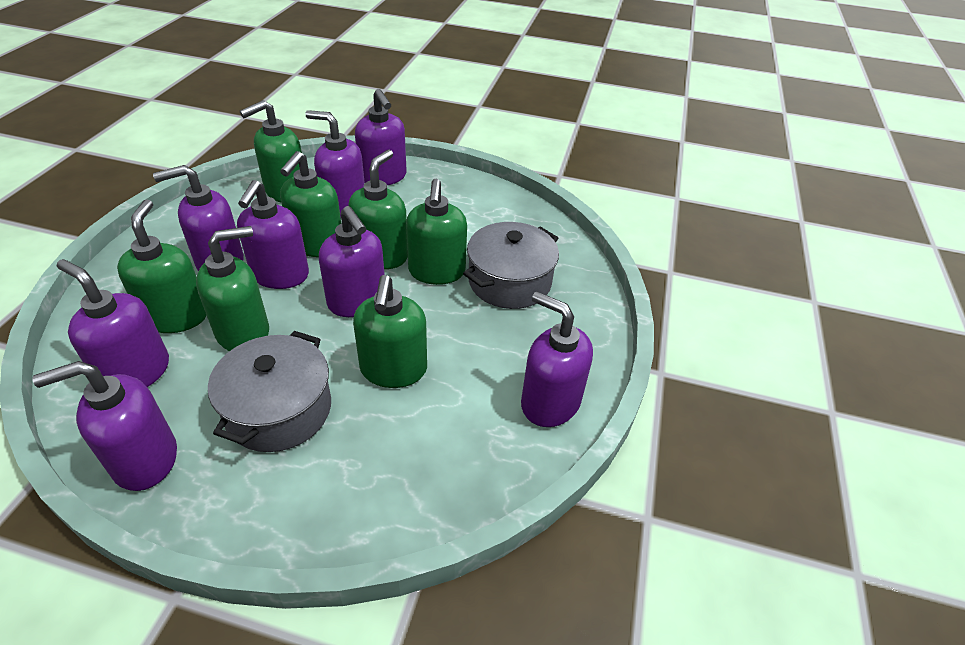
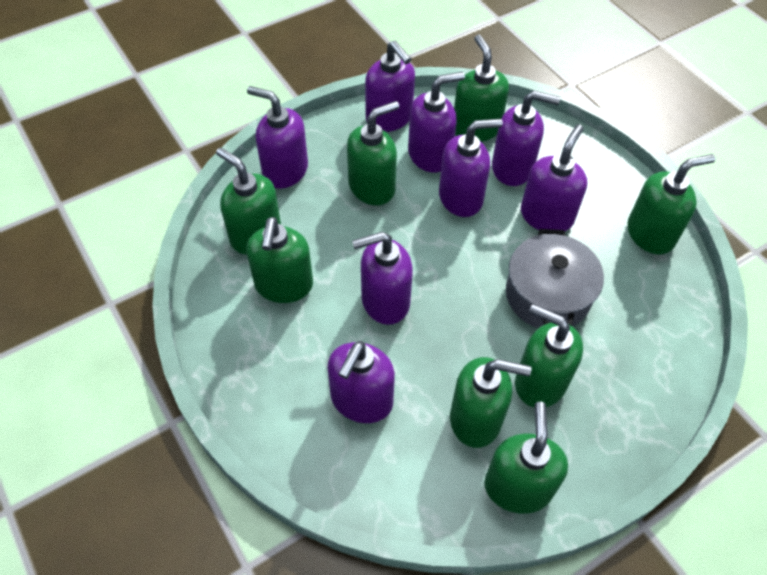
green soap dispenser: 7 -> 8
grey pot: 2 -> 1

